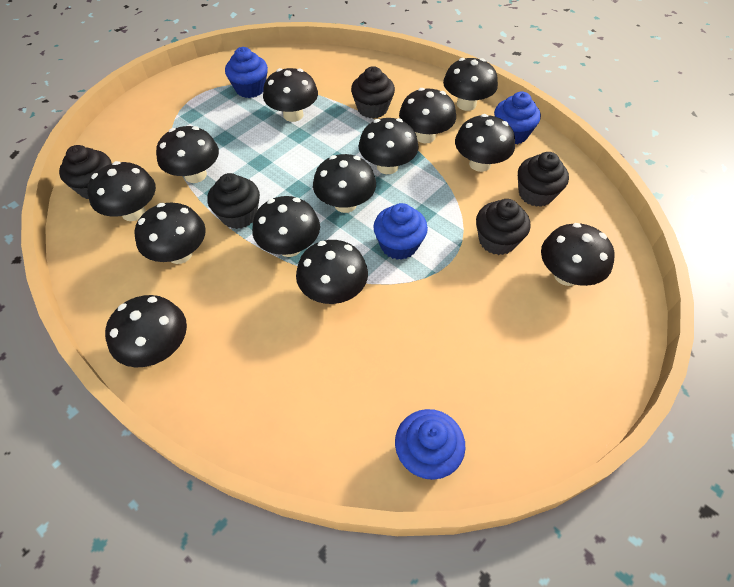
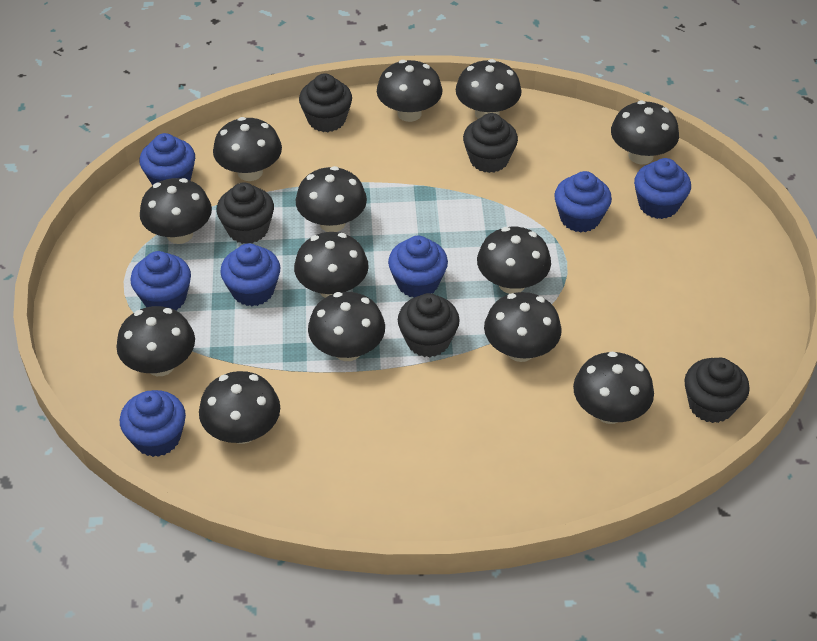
blue cupcake: 4 -> 7

